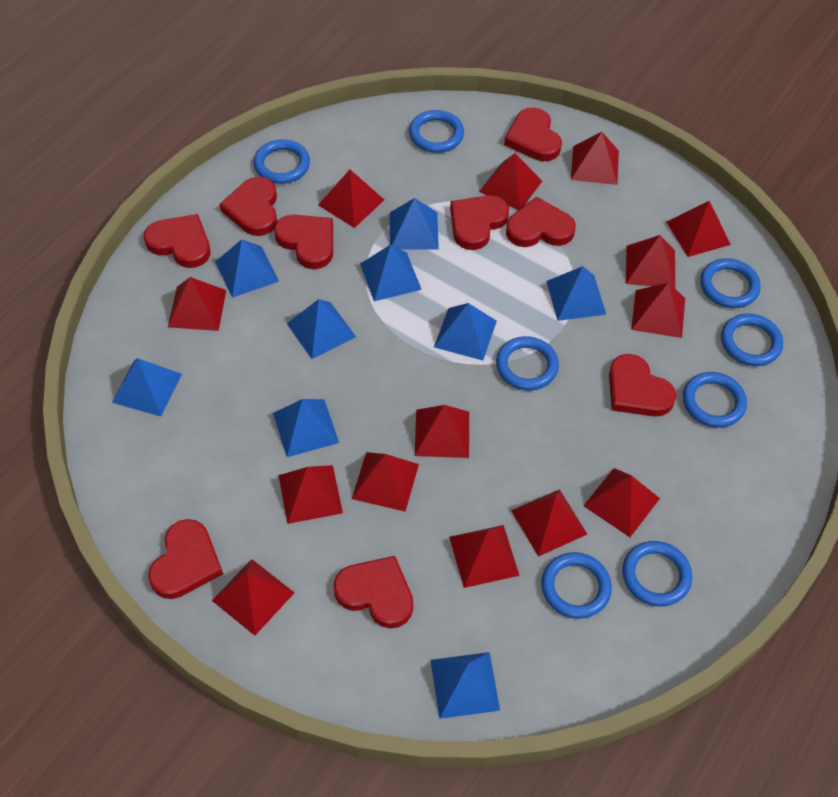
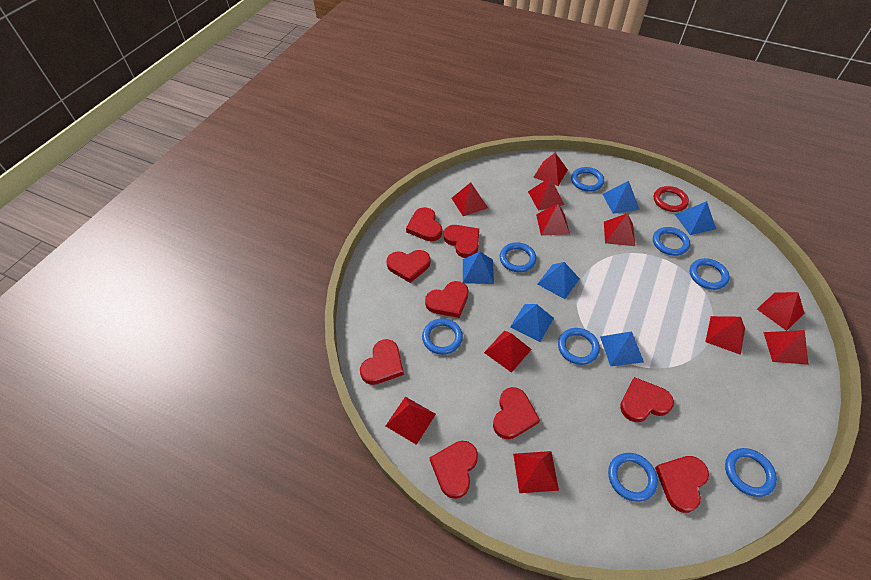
blue pyramid: 9 -> 6
red pyramid: 14 -> 11
red ring: 0 -> 1

